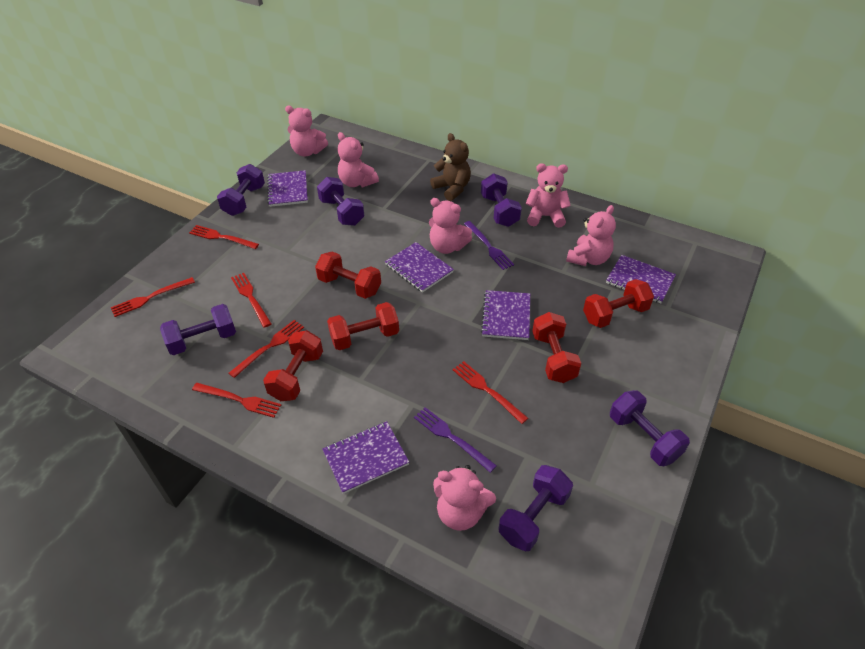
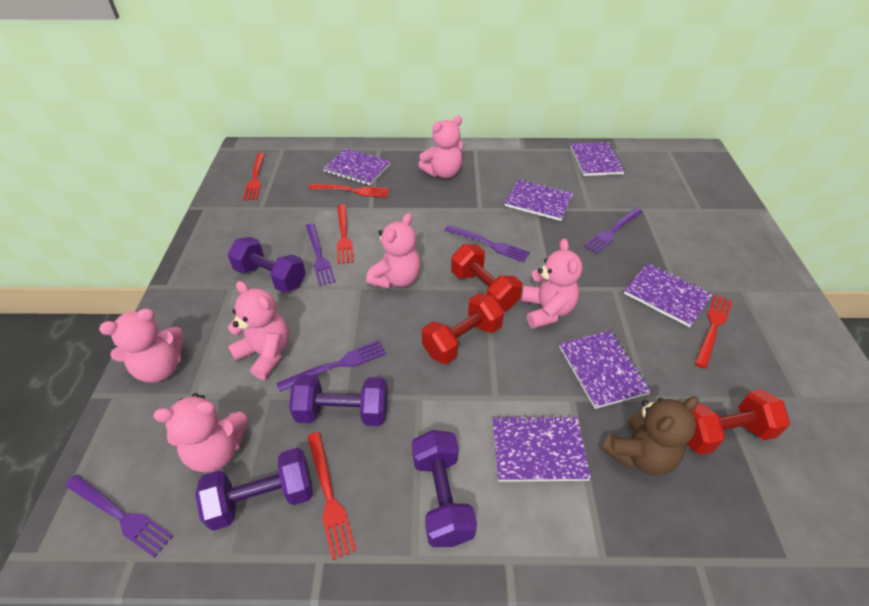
purple dumbbell: 6 -> 4
purple fork: 2 -> 5
purple notebook: 5 -> 6
red dumbbell: 5 -> 3
red fork: 6 -> 5

